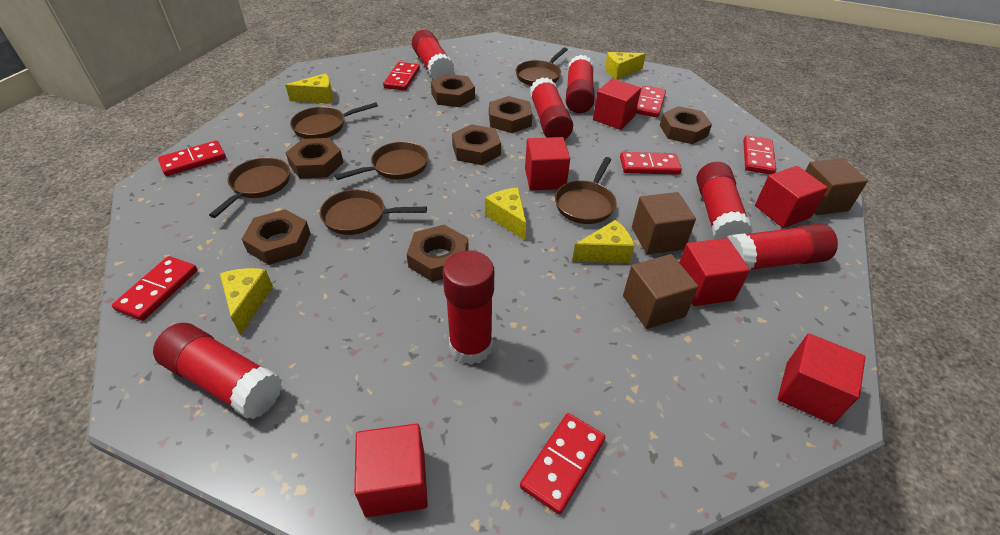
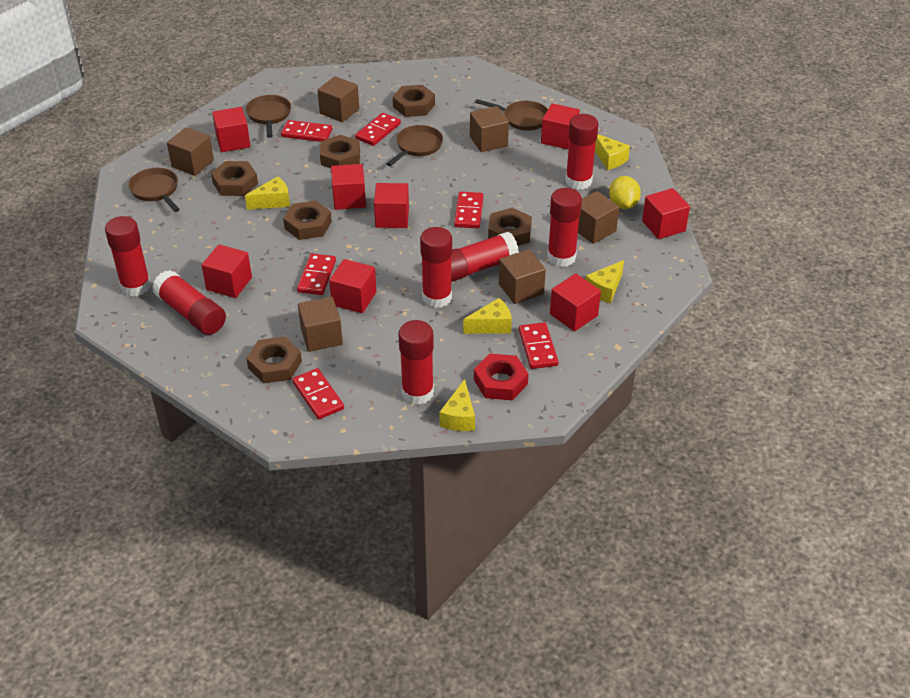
brown cube: 3 -> 6
brown nut: 7 -> 6
brown pan: 6 -> 4
red cube: 6 -> 8
red domino: 7 -> 6
red nut: 0 -> 1
yellow lemon: 0 -> 1

